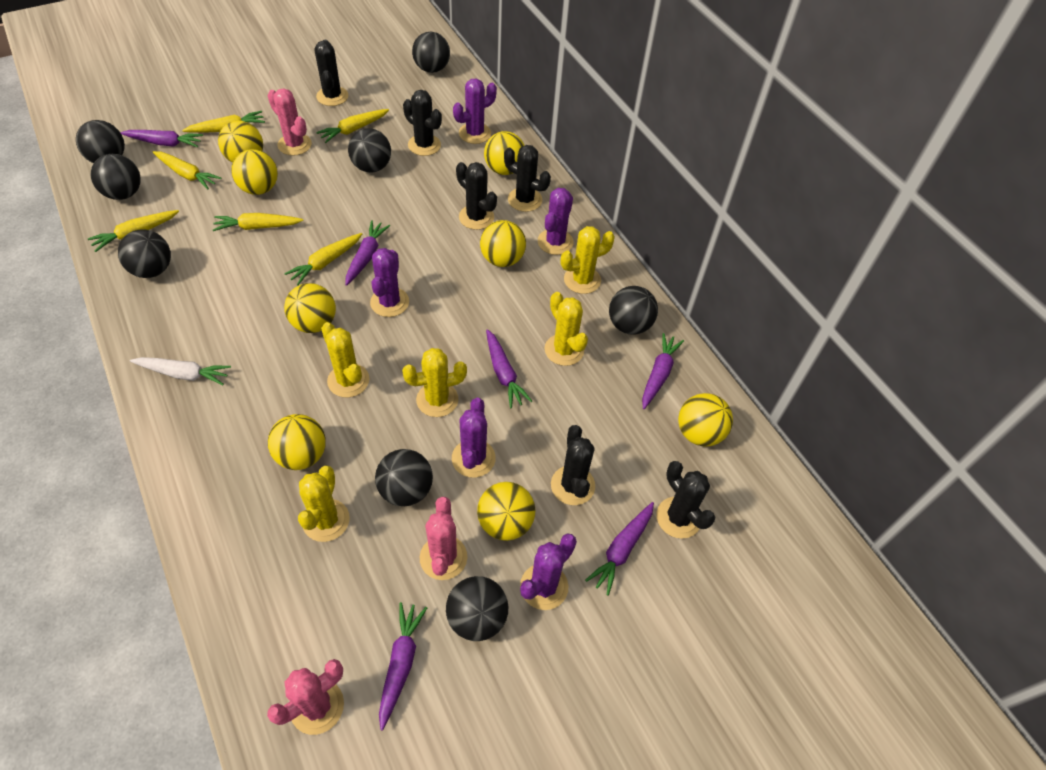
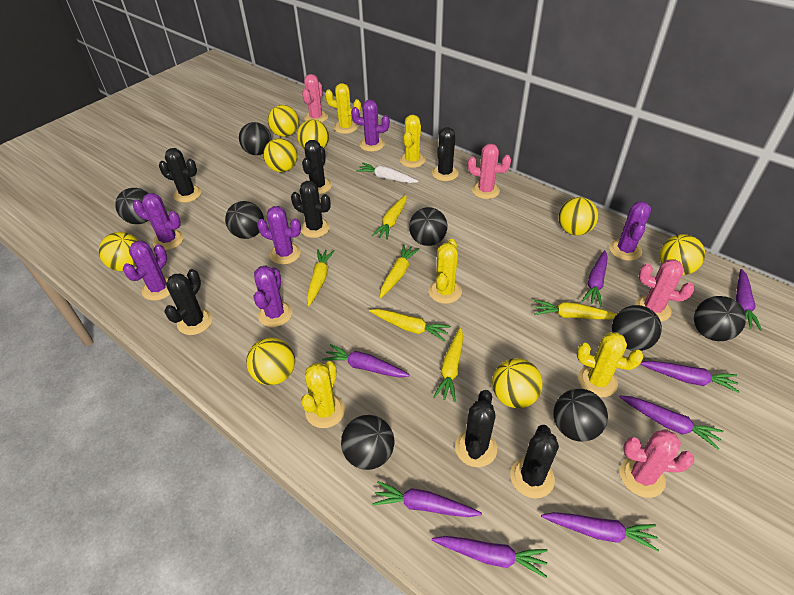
black cactus: 6 -> 7
pink cactus: 3 -> 4
purple cactus: 5 -> 6
purple carrot: 6 -> 8

